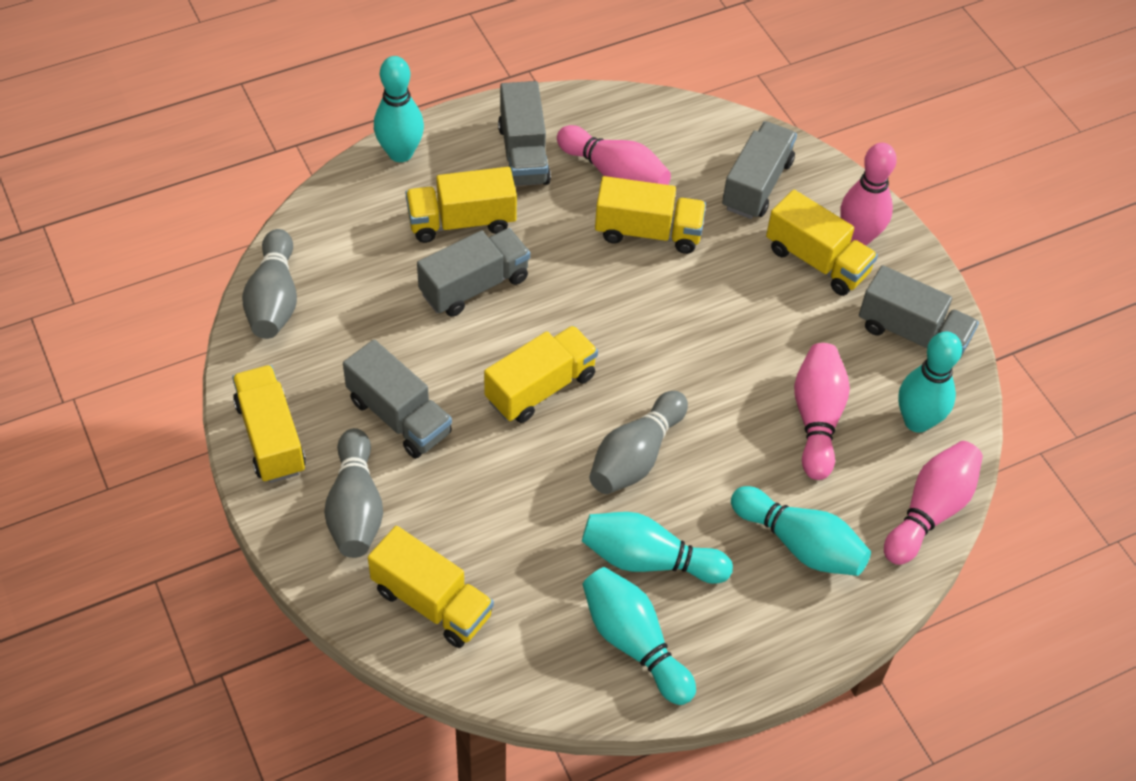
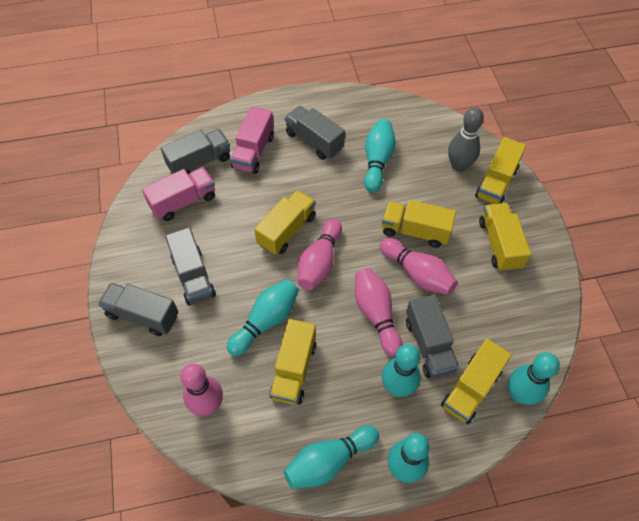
grey bowling pin: 3 -> 1
pink truck: 0 -> 2
turquoise bowling pin: 5 -> 6

